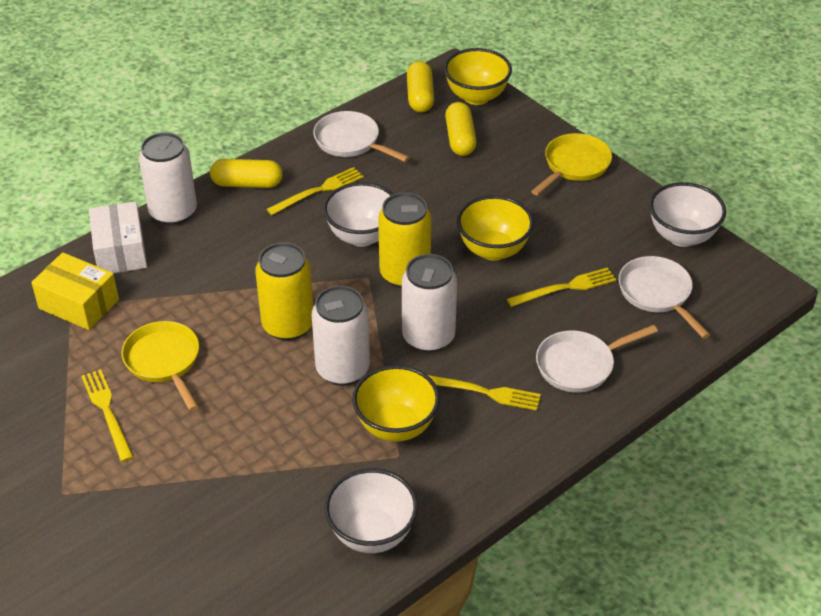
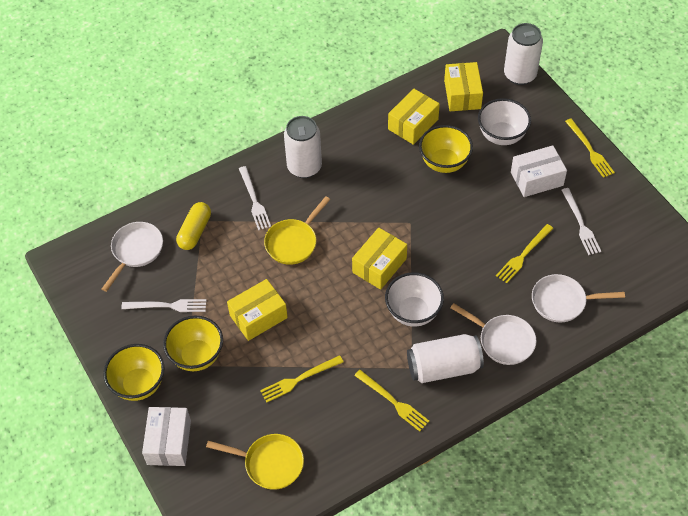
white bowl: 3 -> 2
white box: 1 -> 2
white fork: 0 -> 3
yellow box: 1 -> 4
yellow can: 2 -> 0
yellow capsule: 3 -> 1

